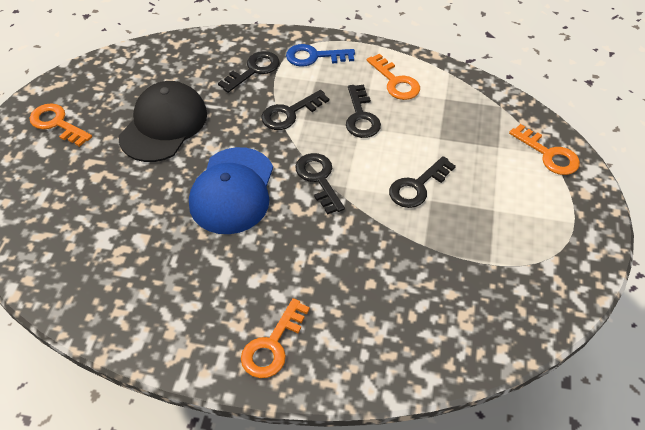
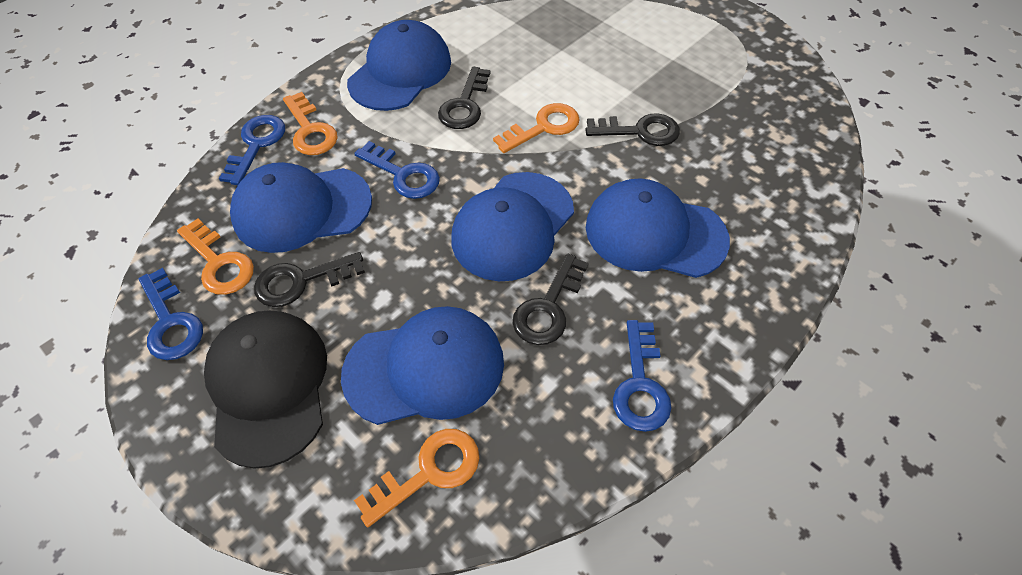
black key: 5 -> 4
blue cap: 1 -> 5
blue key: 1 -> 4

